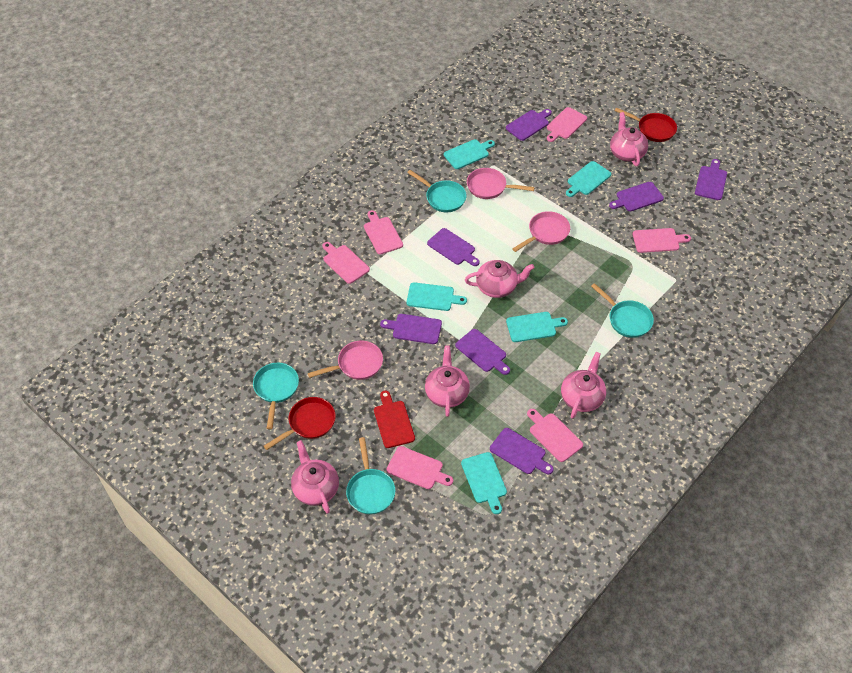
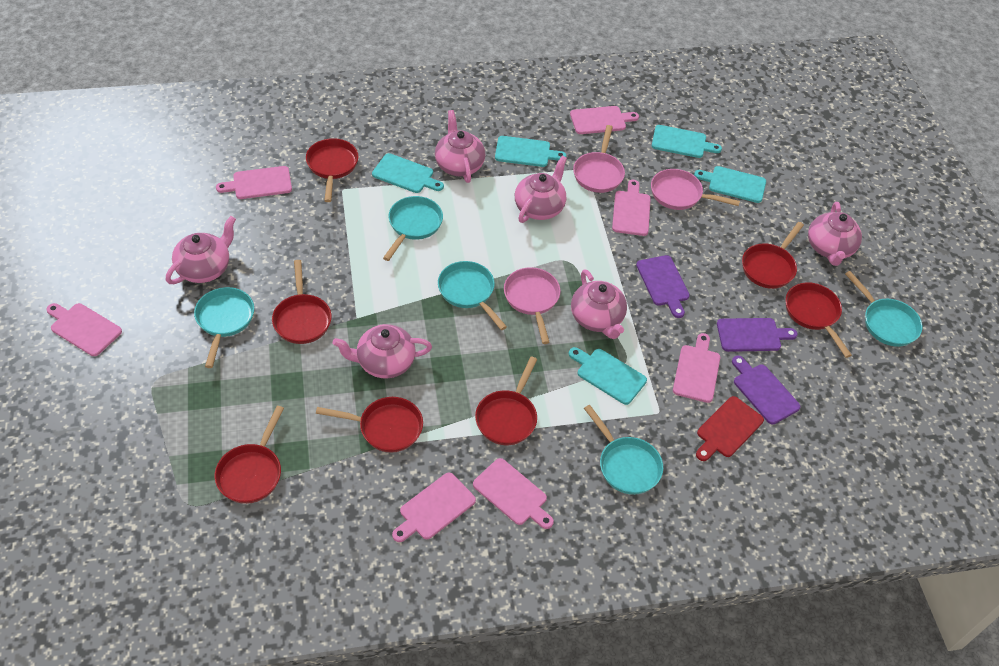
pink cutting board: 6 -> 7
pink teapot: 5 -> 6
purple cutting board: 7 -> 3
red pan: 2 -> 7
turquoise pan: 4 -> 5

